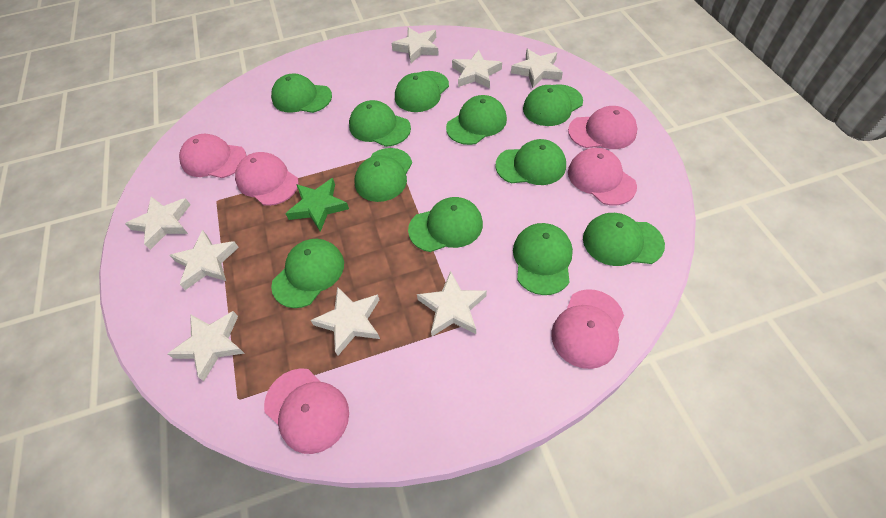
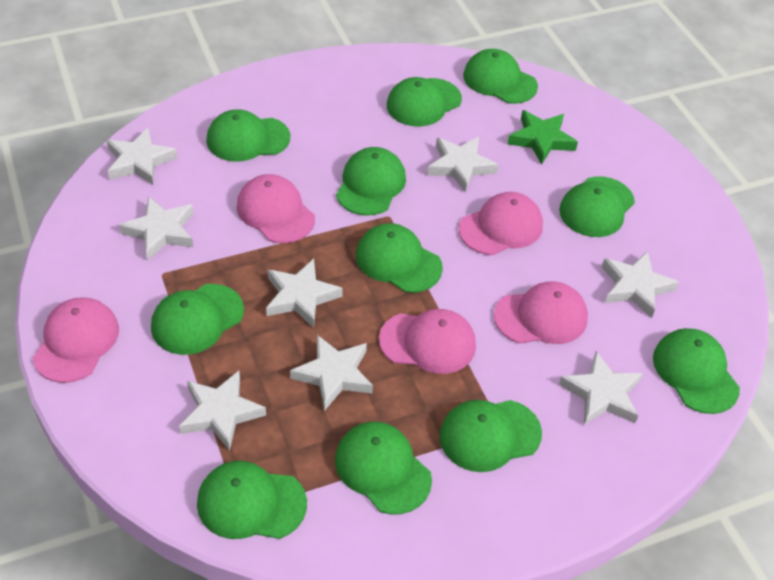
pink cap: 6 -> 5

